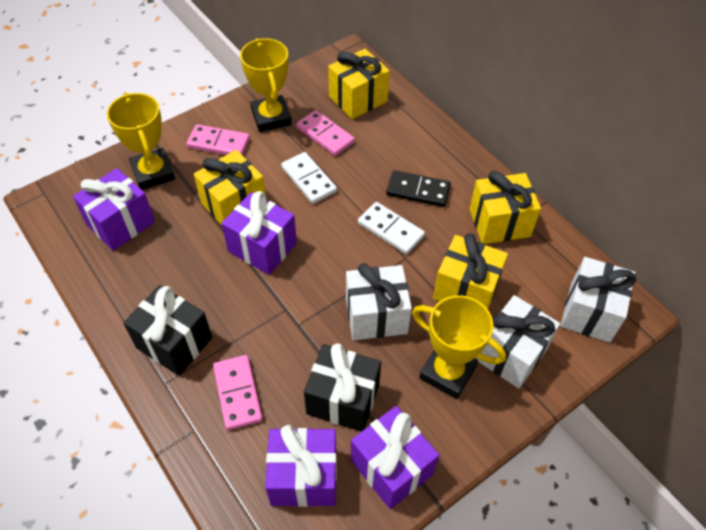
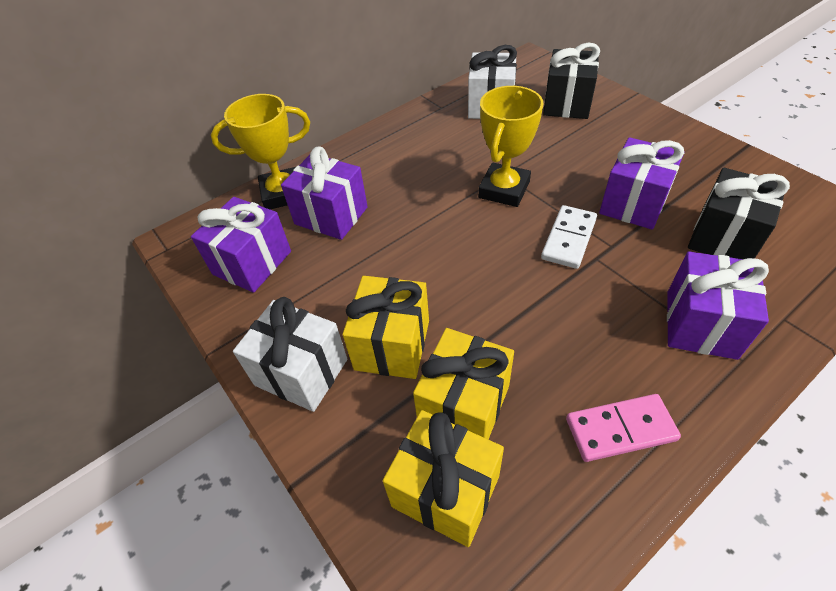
black domino: 1 -> 0
pink domino: 3 -> 1
white domino: 2 -> 1
white gift: 3 -> 2
yellow gift: 4 -> 3
yellow trophy: 3 -> 2

